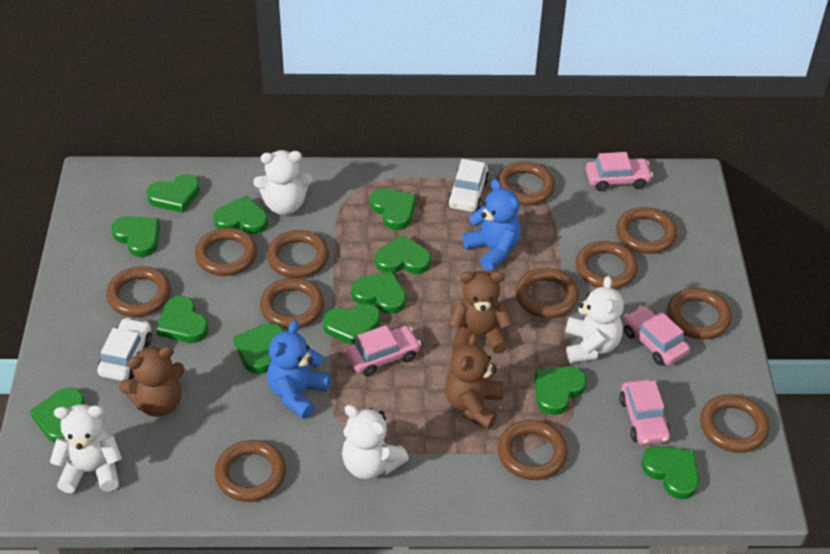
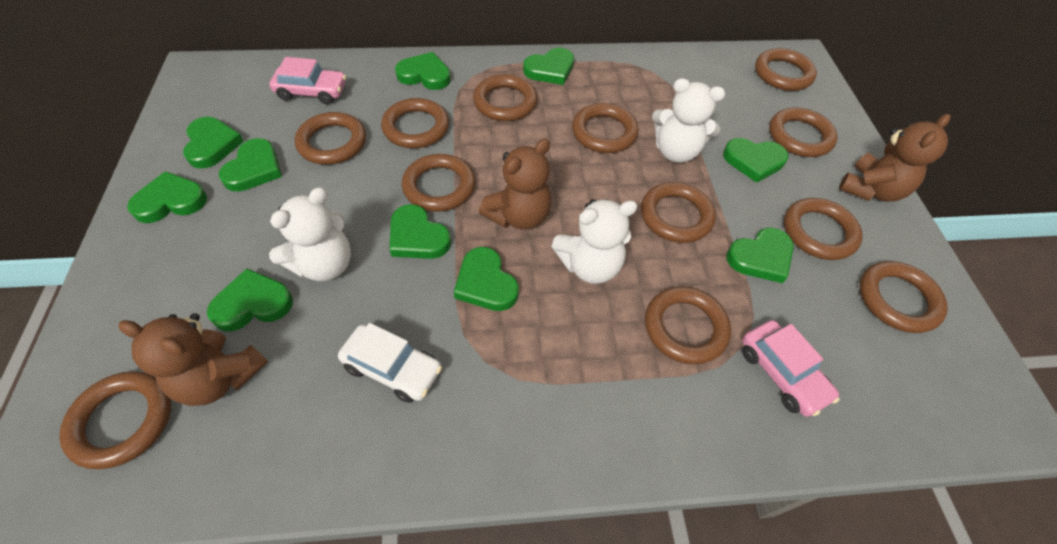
blue teddy bear: 2 -> 0
green heart: 12 -> 10
pink car: 4 -> 2
white car: 2 -> 1
white teddy bear: 4 -> 3

